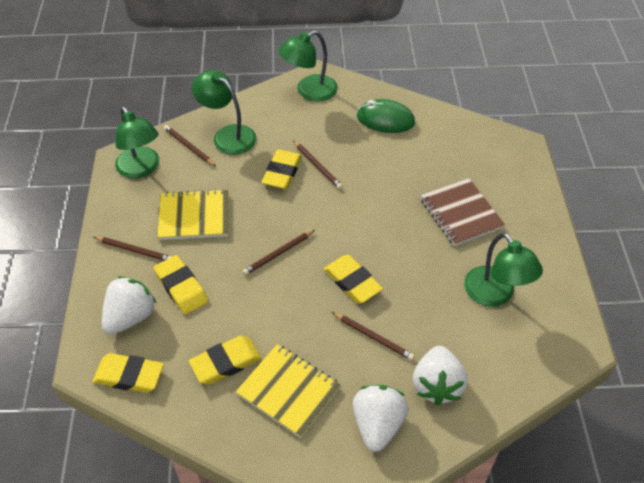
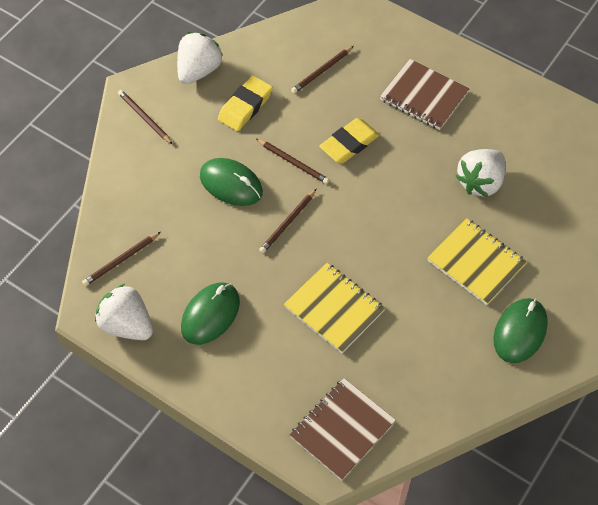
brown notebook: 1 -> 2
green lamp: 4 -> 0
green mouse: 1 -> 3
yellow eraser: 5 -> 2

